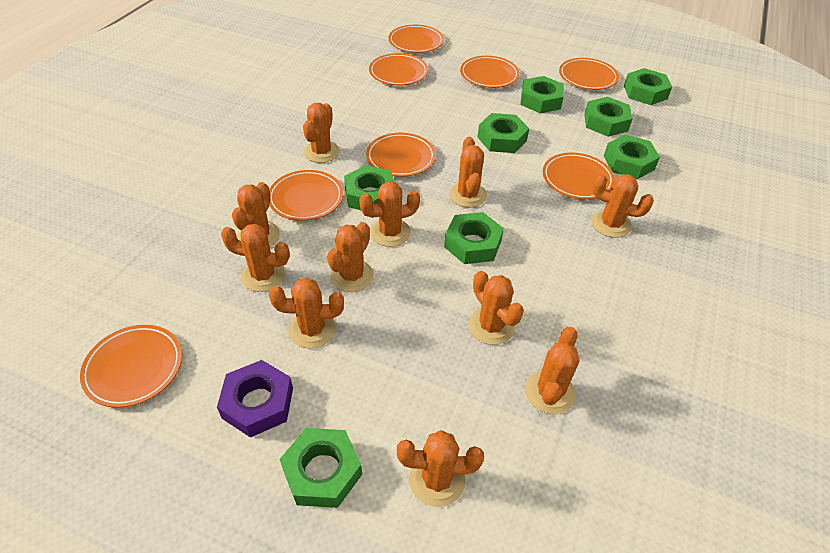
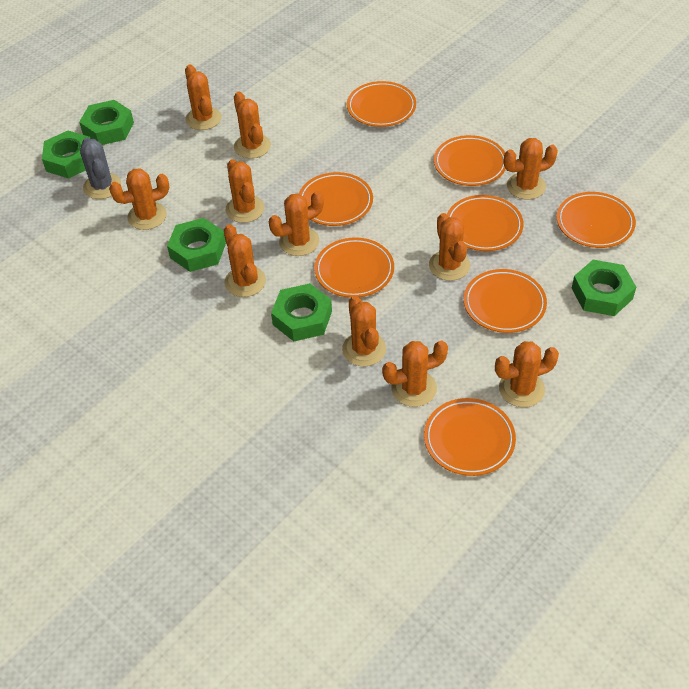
green nut: 8 -> 5
grey cactus: 0 -> 1
purple nut: 1 -> 0

